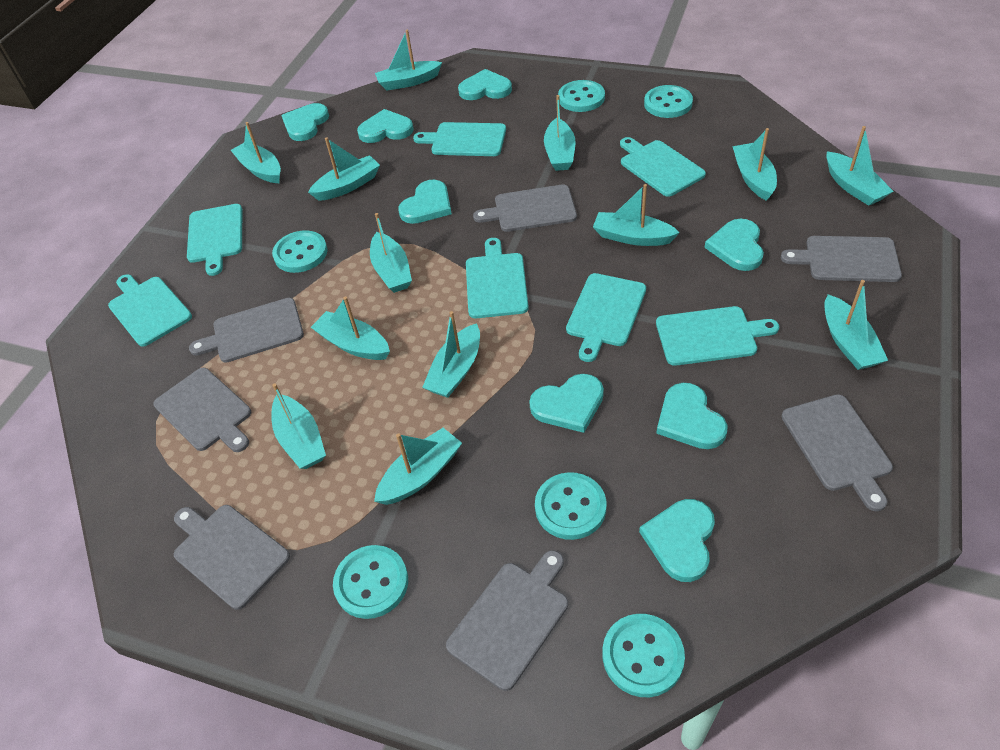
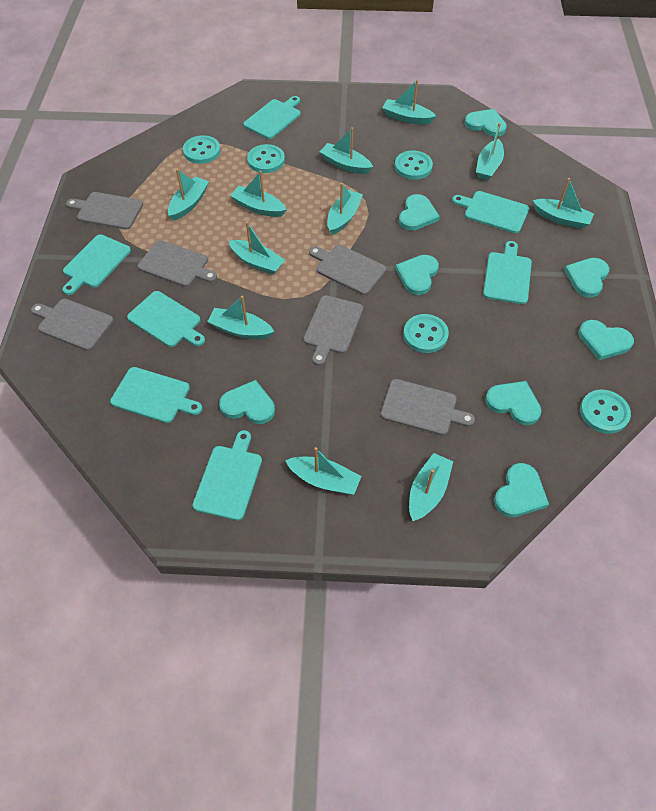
grey cutting board: 7 -> 6
turquoise boat: 13 -> 11
turquoise button: 6 -> 5

